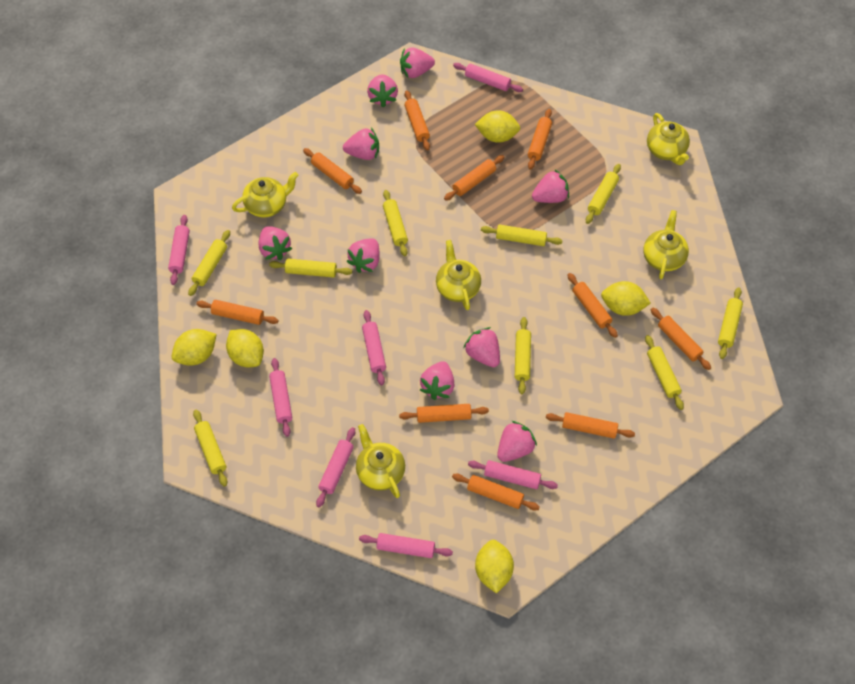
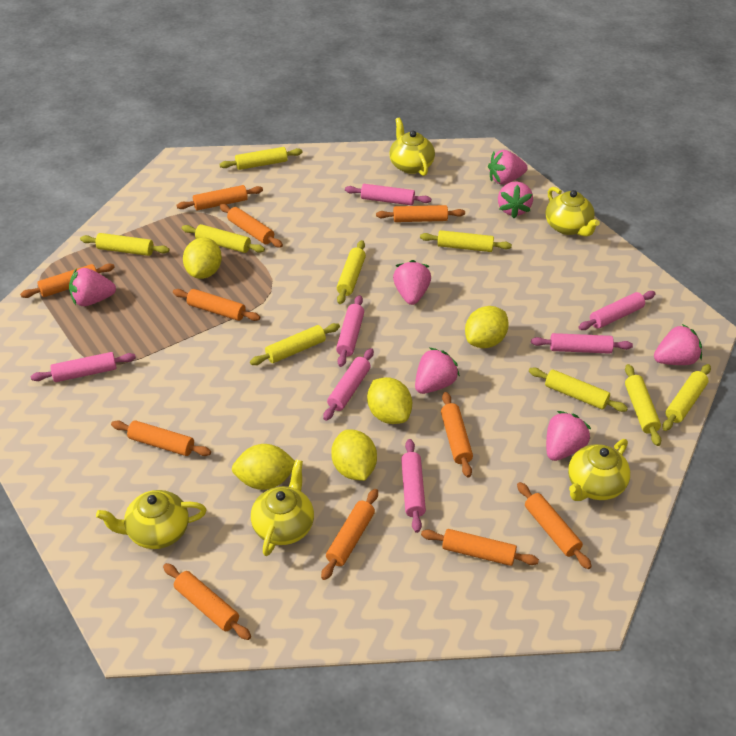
orange rolling pin: 10 -> 11
pink strawberry: 9 -> 7

